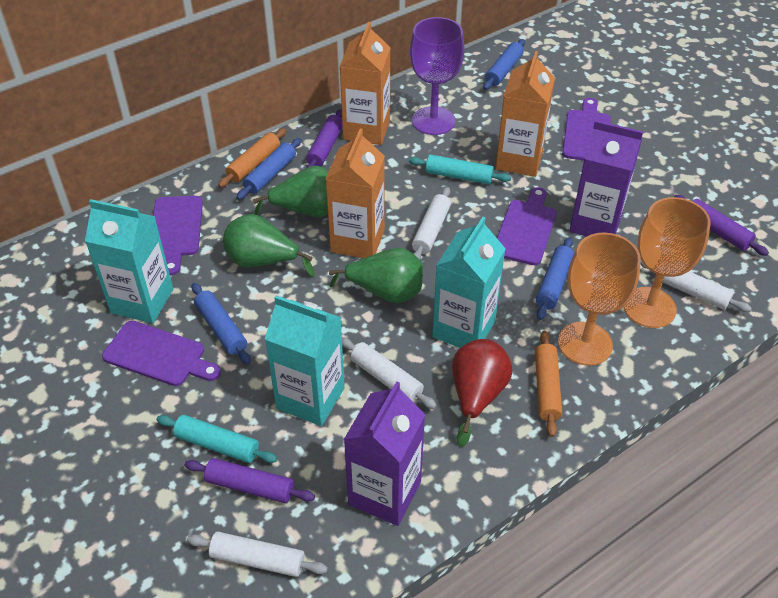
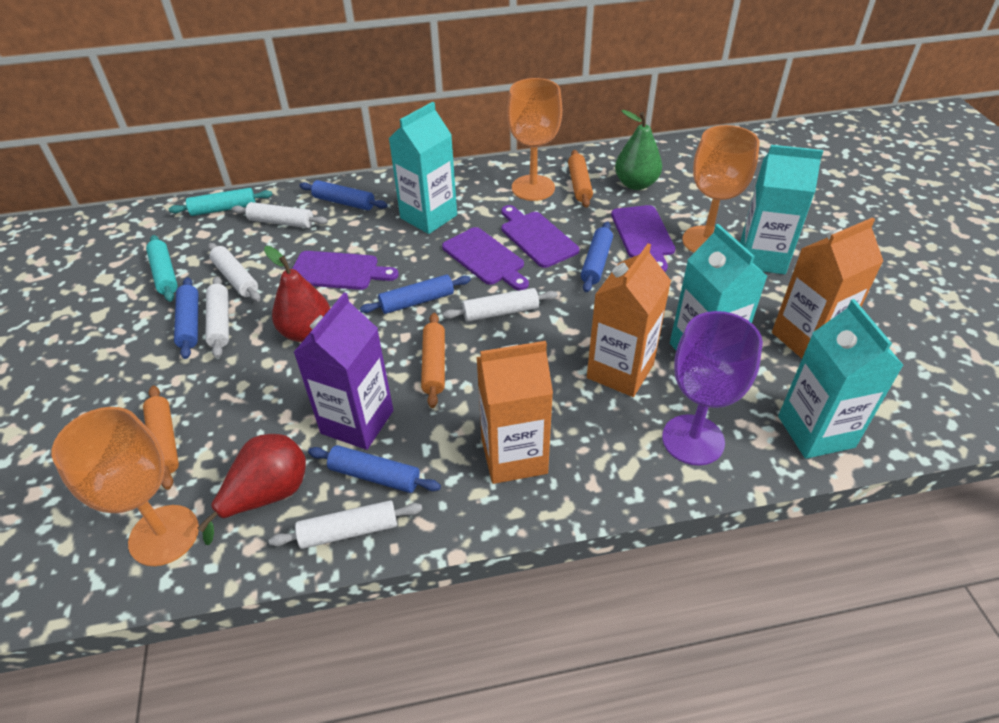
blue rolling pin: 4 -> 5
green pear: 3 -> 1
orange goblet: 2 -> 3
orange rolling pin: 2 -> 3
purple carton: 2 -> 1
purple rolling pin: 3 -> 0
red pear: 1 -> 2
turquoise carton: 3 -> 4
white rolling pin: 4 -> 5

